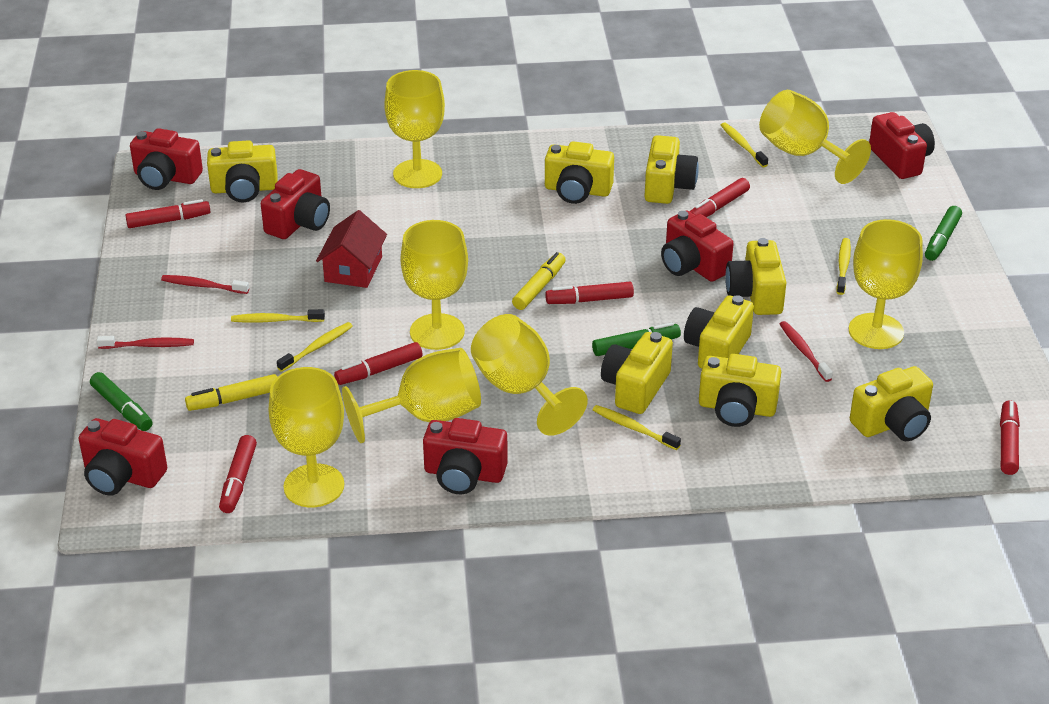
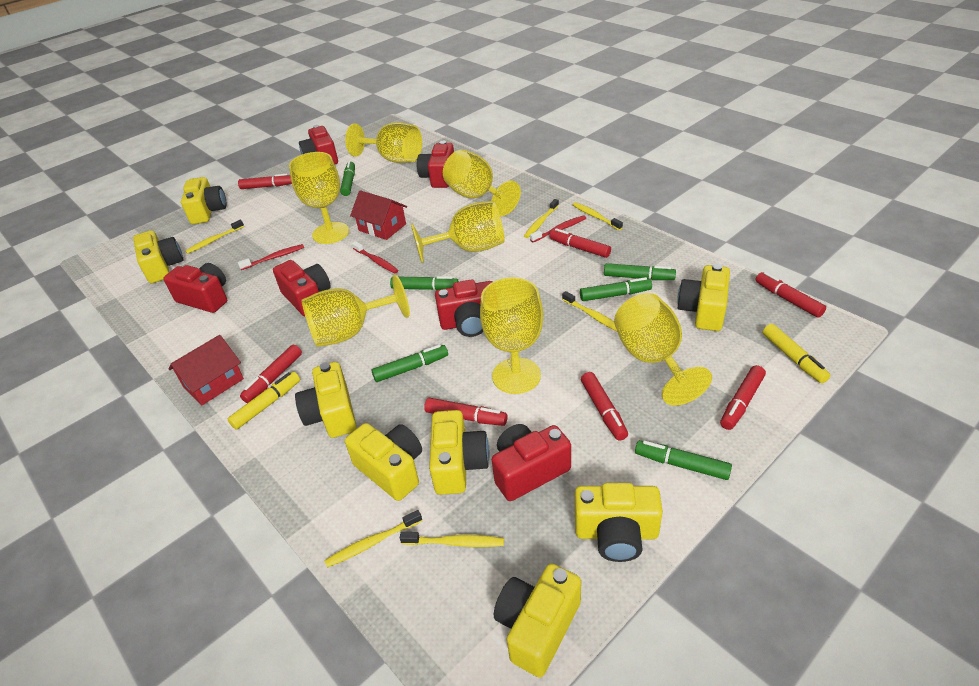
green marker: 3 -> 6
red house: 1 -> 2
red marker: 6 -> 7
yellow toothbrush: 5 -> 6

